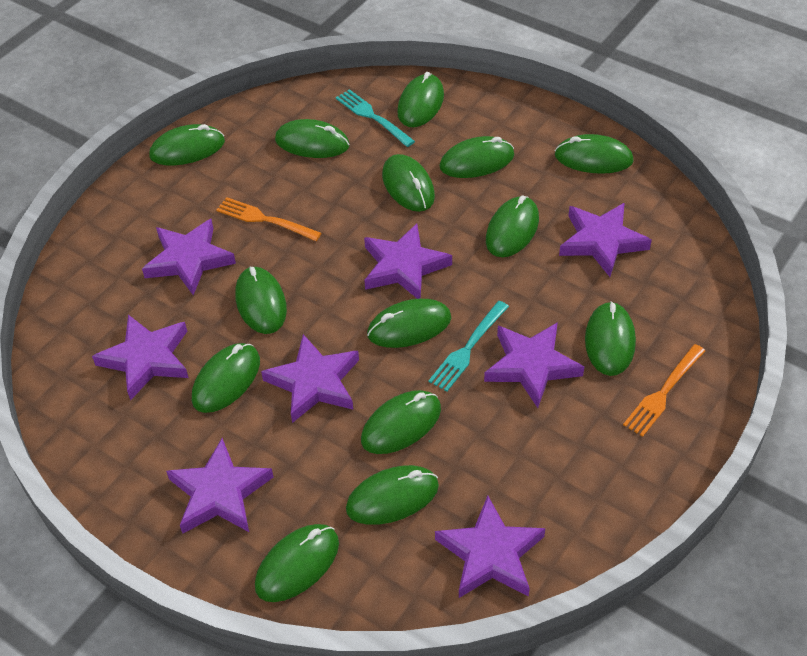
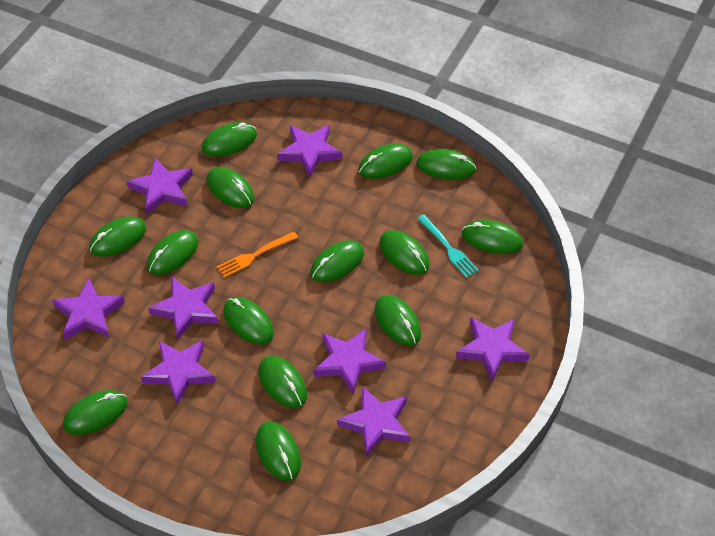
orange fork: 2 -> 1
turquoise fork: 2 -> 1

